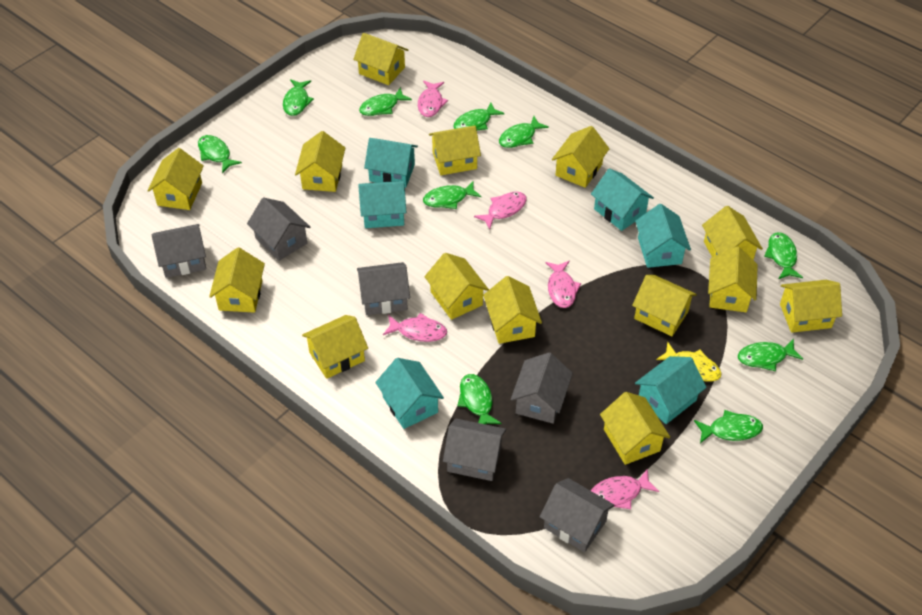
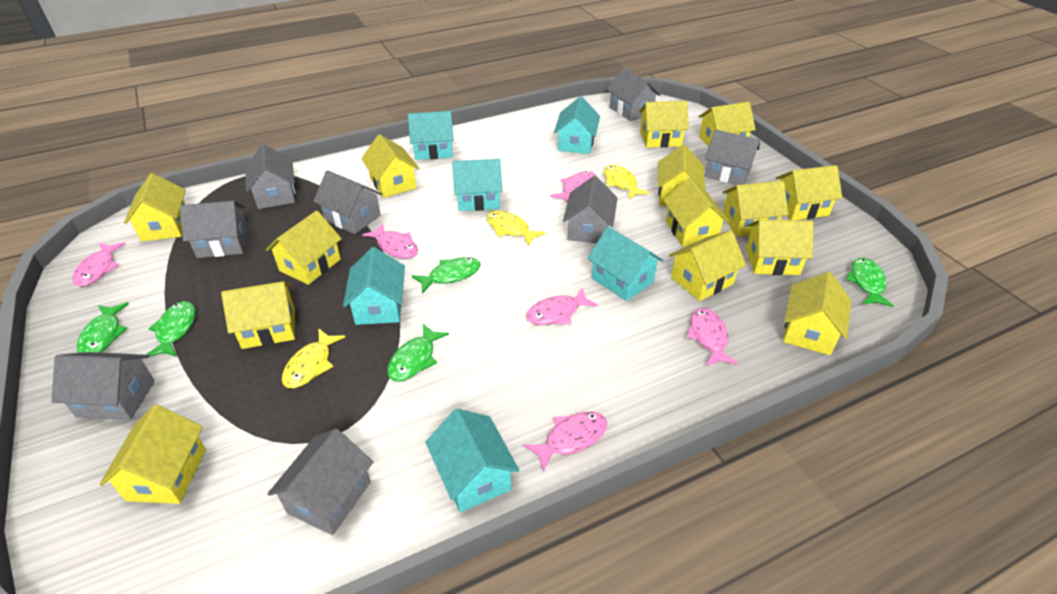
green fish: 10 -> 5
grey house: 6 -> 8
pink fish: 5 -> 6
yellow fish: 1 -> 3

